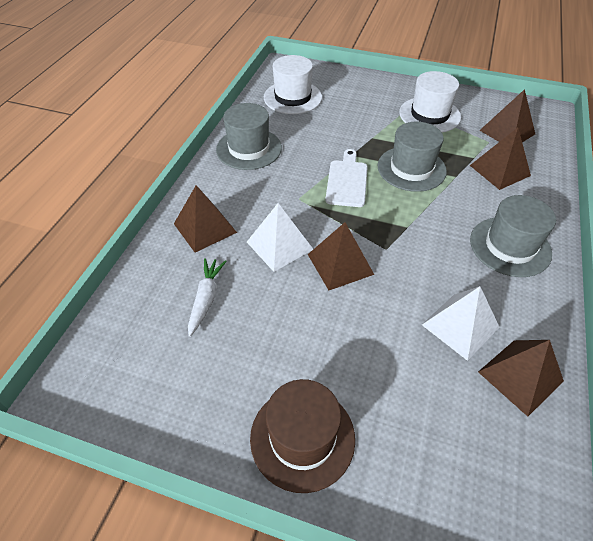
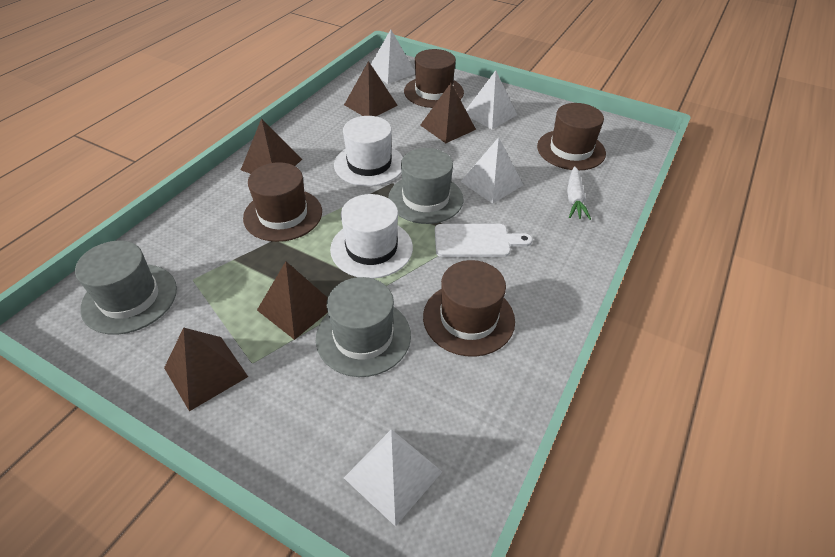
brown hat: 1 -> 4
white pyramid: 2 -> 4

